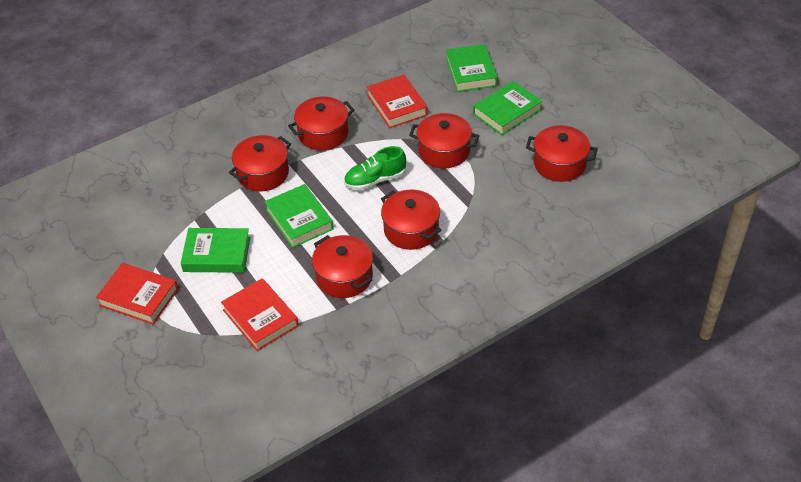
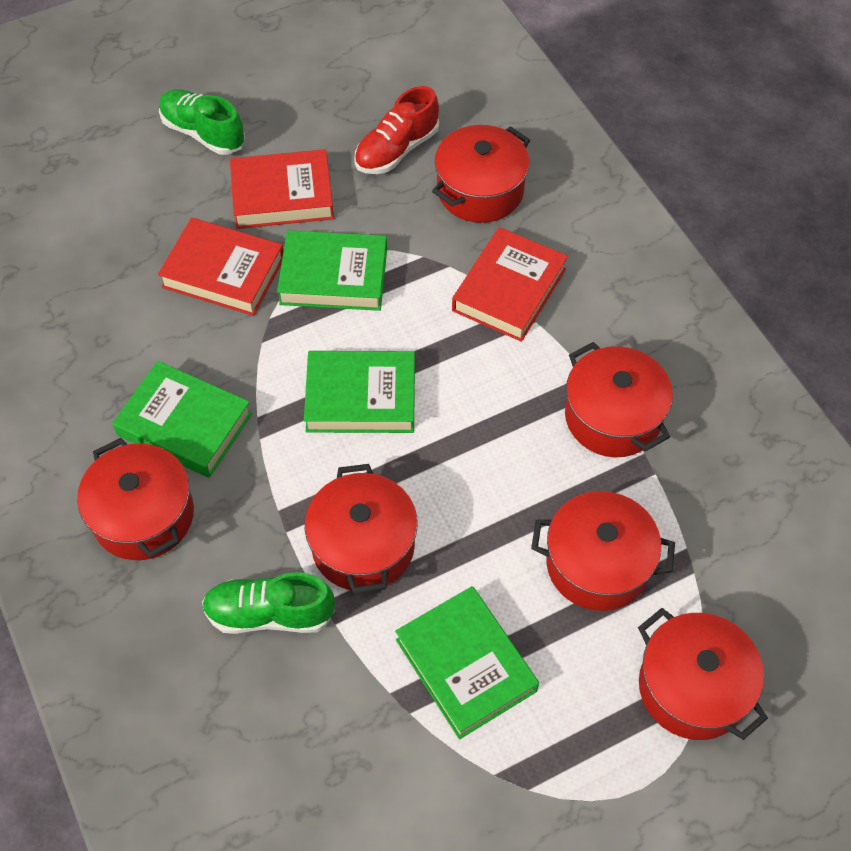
green shoe: 1 -> 2
red shoe: 0 -> 1

